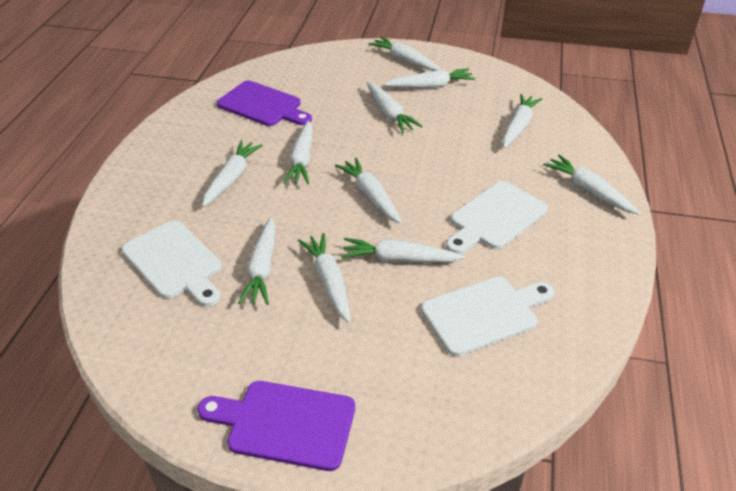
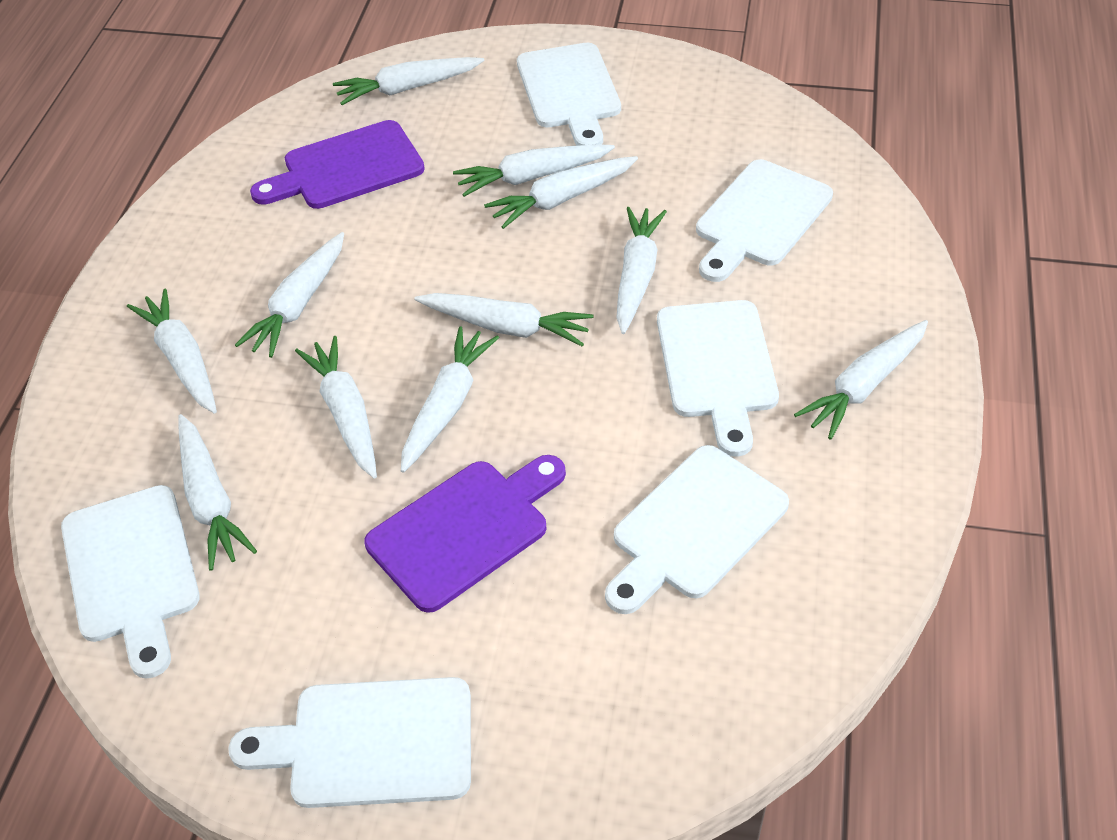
white cutting board: 3 -> 6

